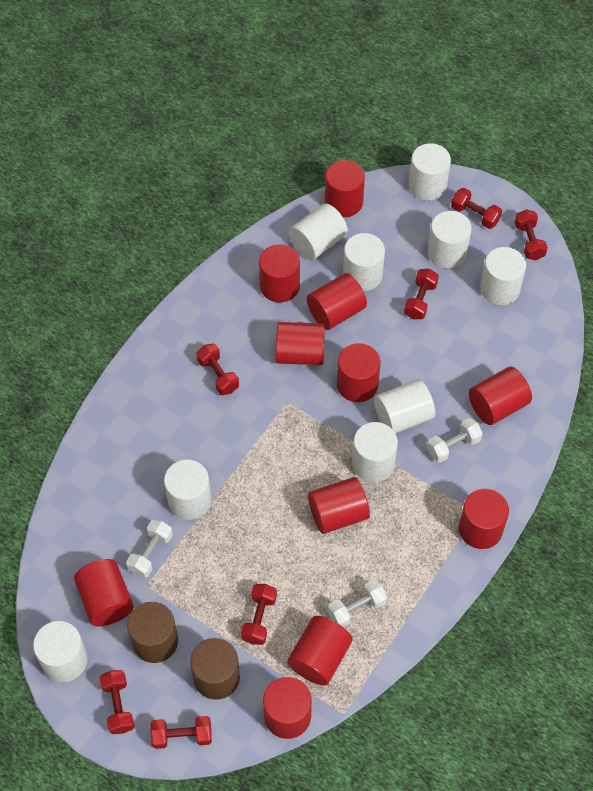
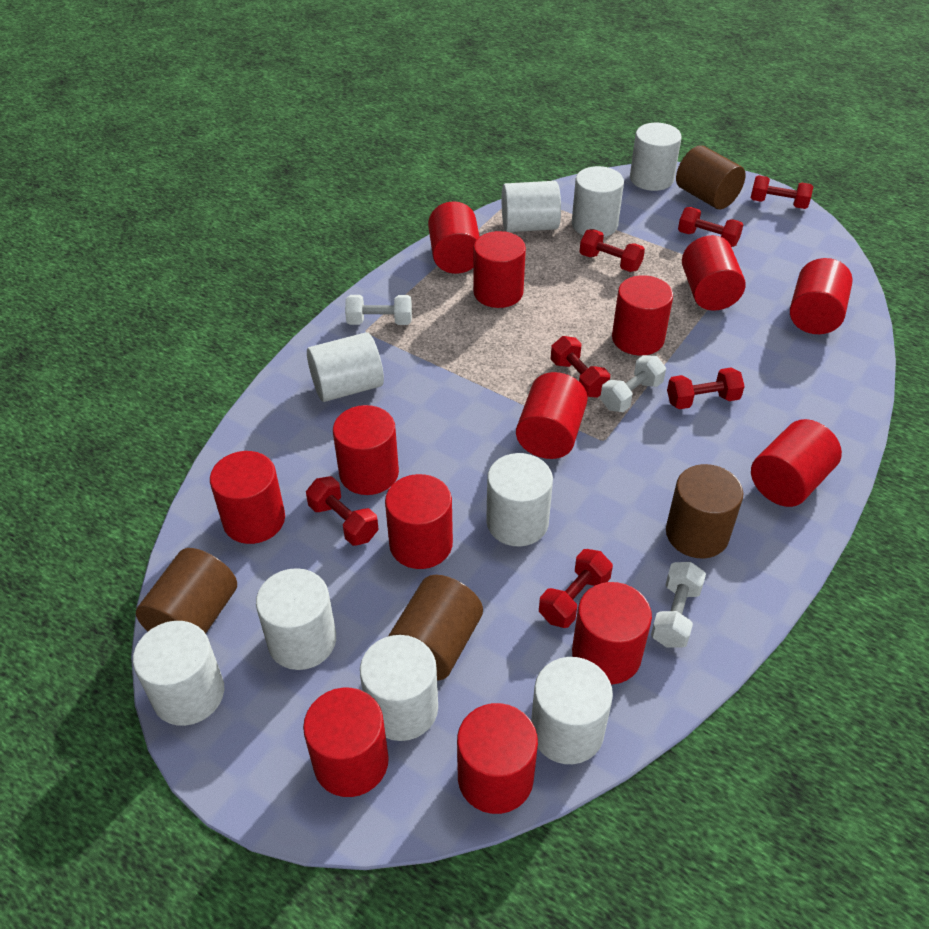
brown cylinder: 2 -> 4
red cylinder: 11 -> 13

